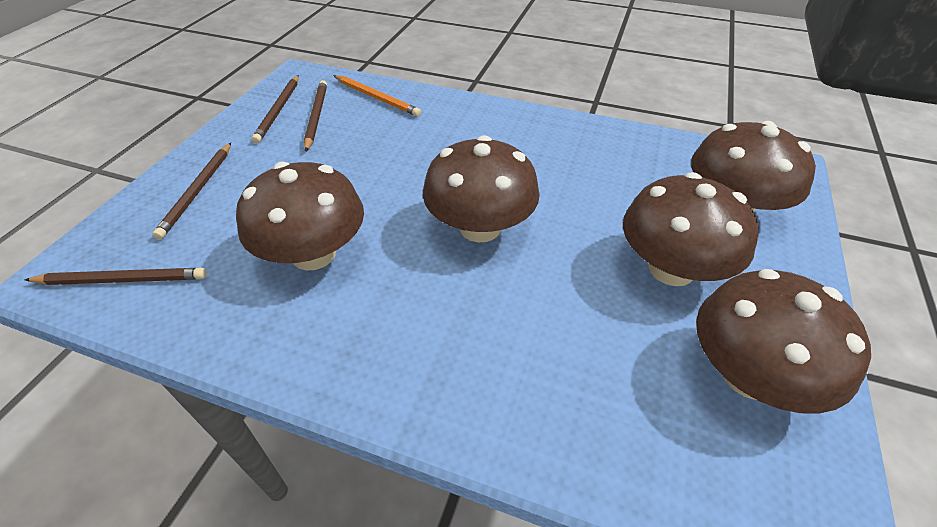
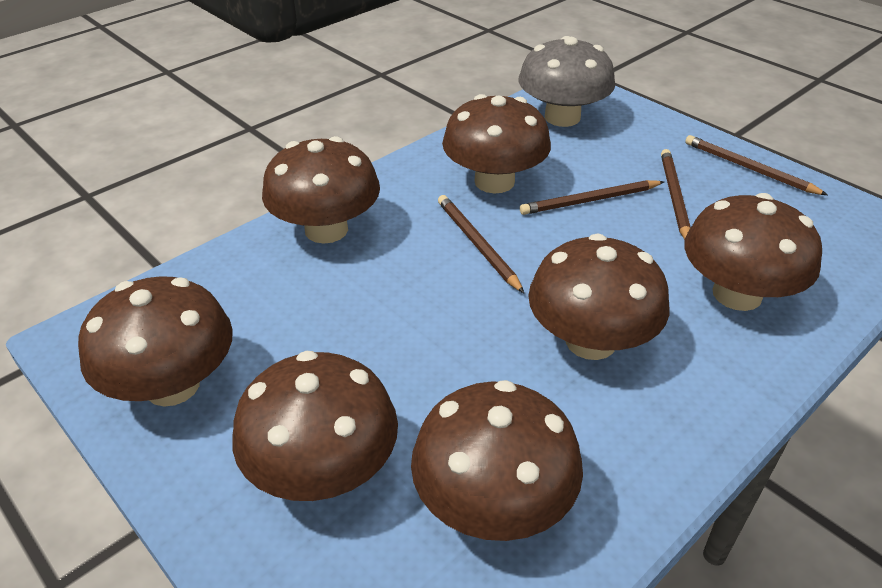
brown mushroom: 5 -> 7
grey mushroom: 0 -> 1
orange pencil: 1 -> 0

